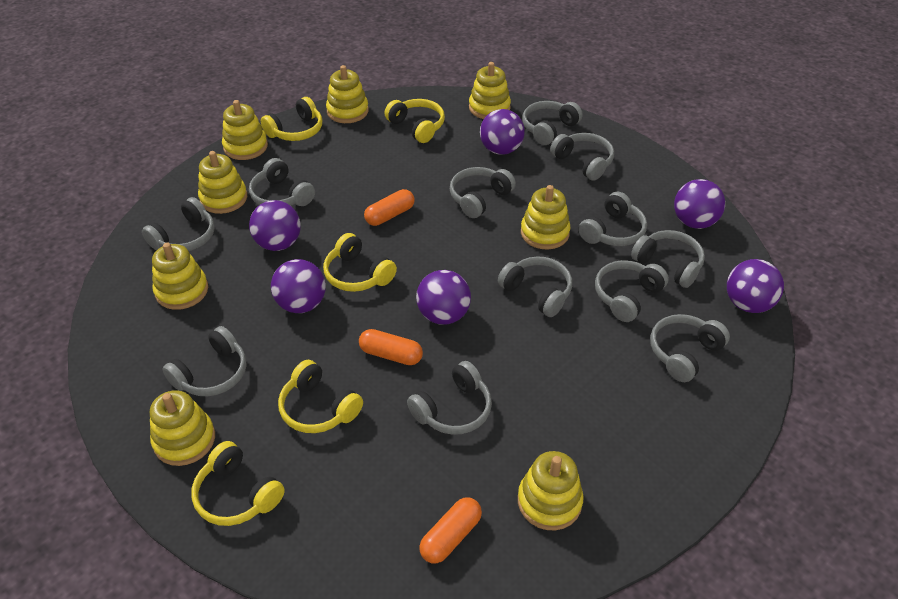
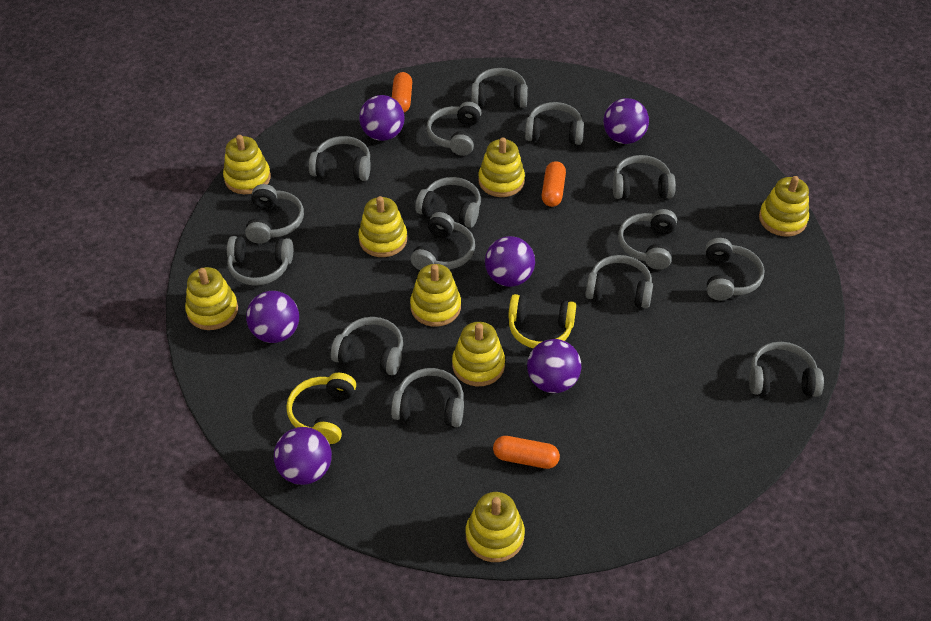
grey headphones: 12 -> 15
yellow headphones: 5 -> 2

